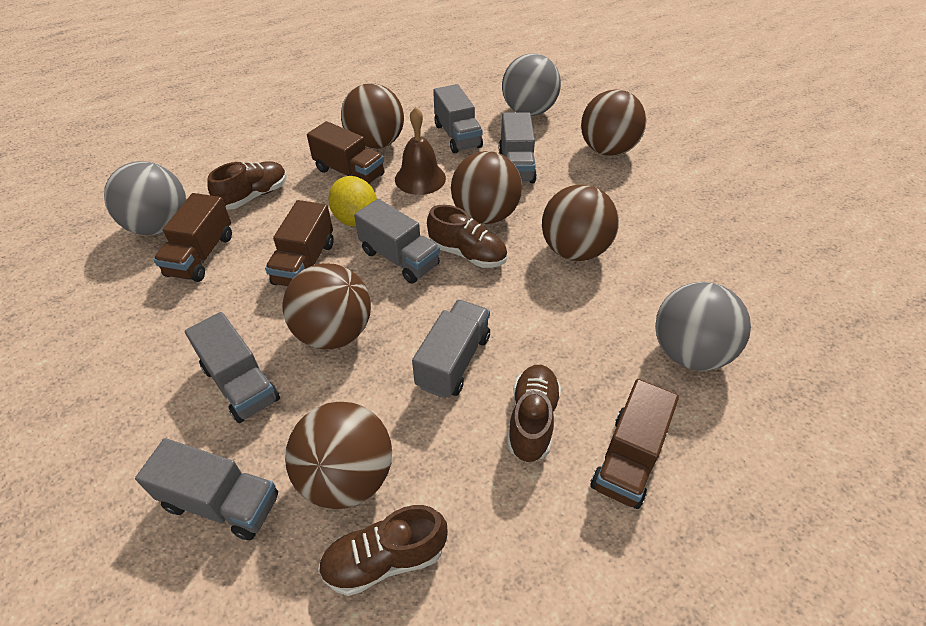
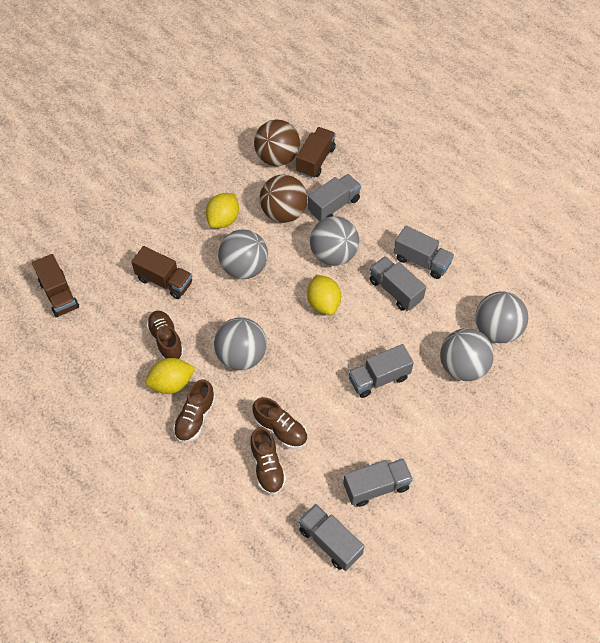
brown ball: 6 -> 2
brown bell: 1 -> 0
brown truck: 4 -> 3
grey ball: 3 -> 5
yellow lemon: 1 -> 3

